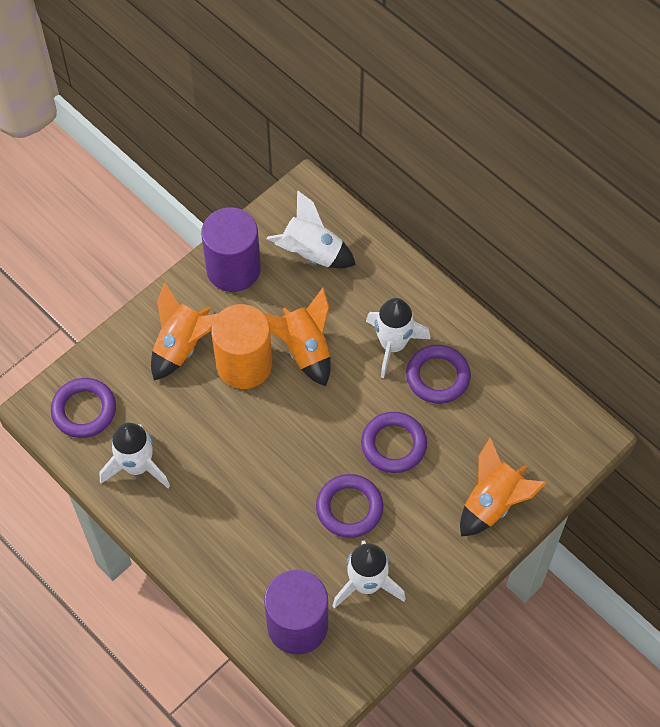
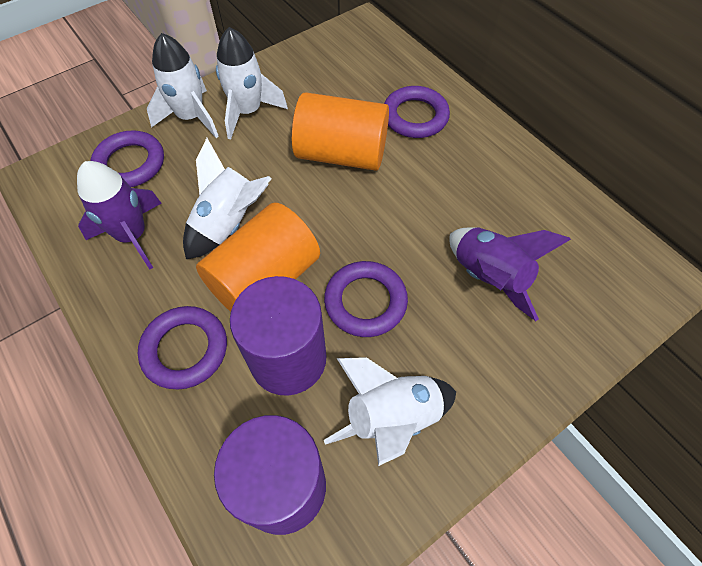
orange cylinder: 1 -> 2
orange rocket: 3 -> 0
purple rocket: 0 -> 2

